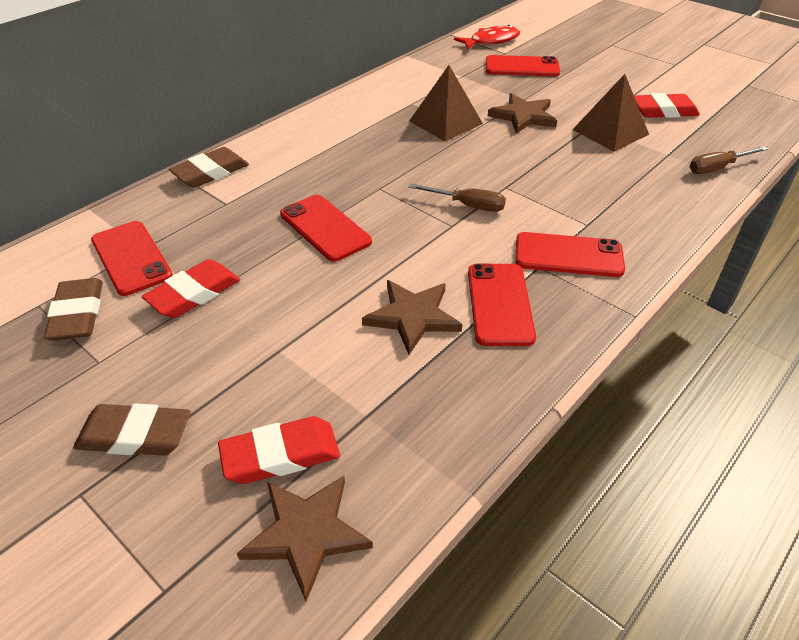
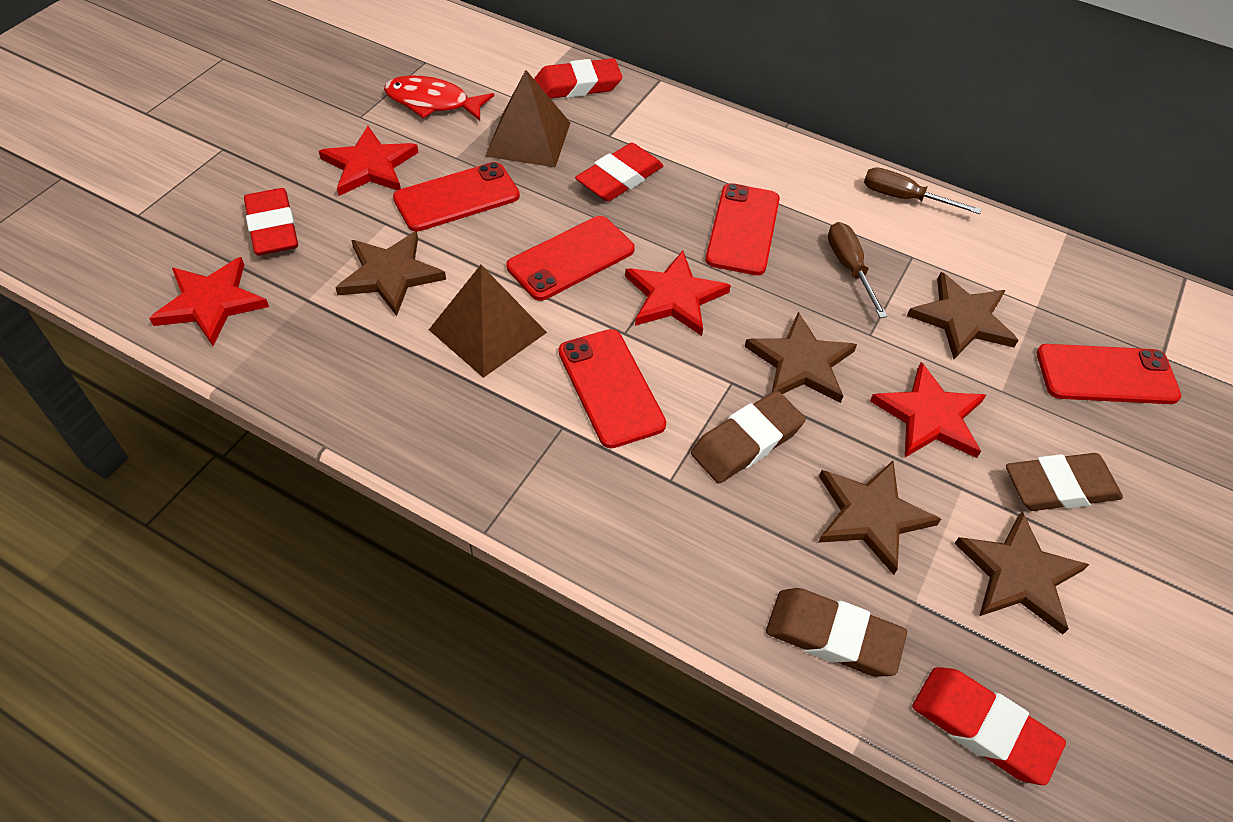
brown star: 3 -> 5
red eraser: 3 -> 4
red star: 0 -> 4

